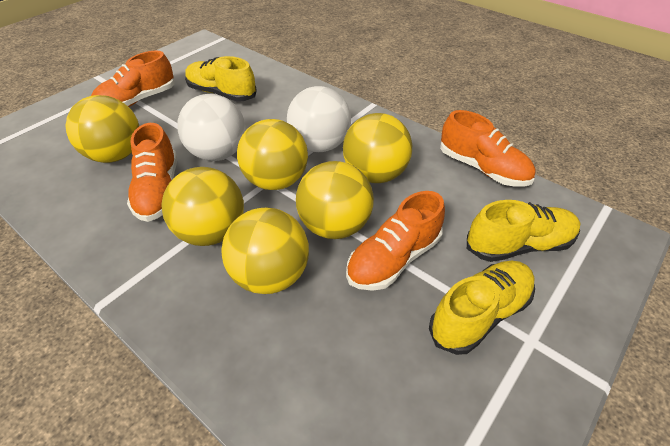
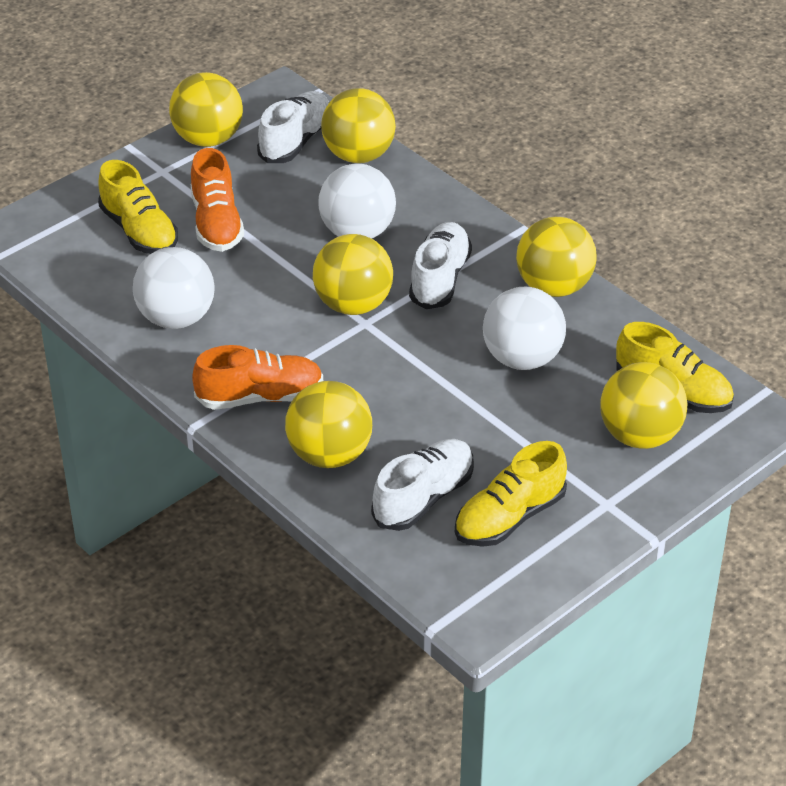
orange shoe: 4 -> 2
white ball: 2 -> 3
white shoe: 0 -> 3

